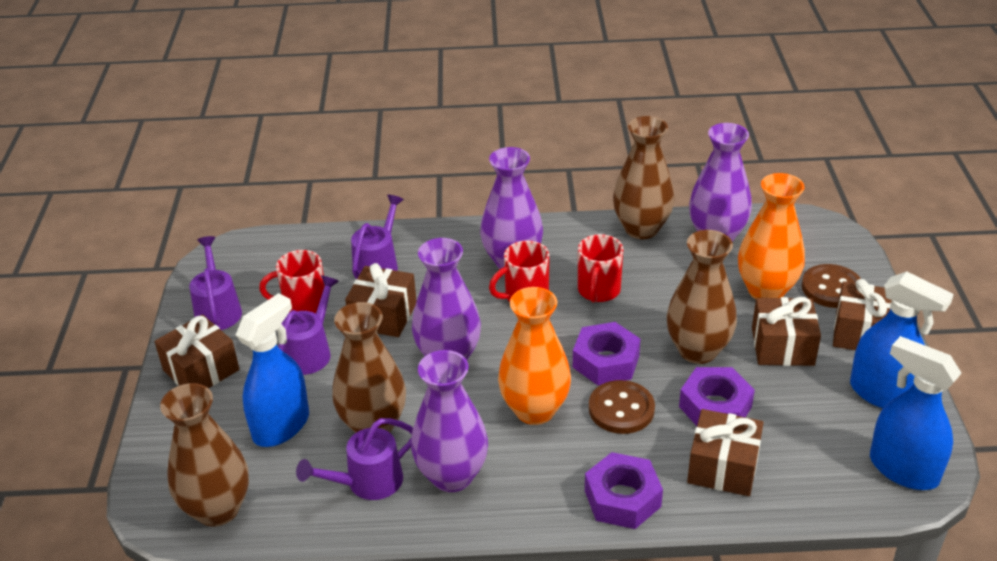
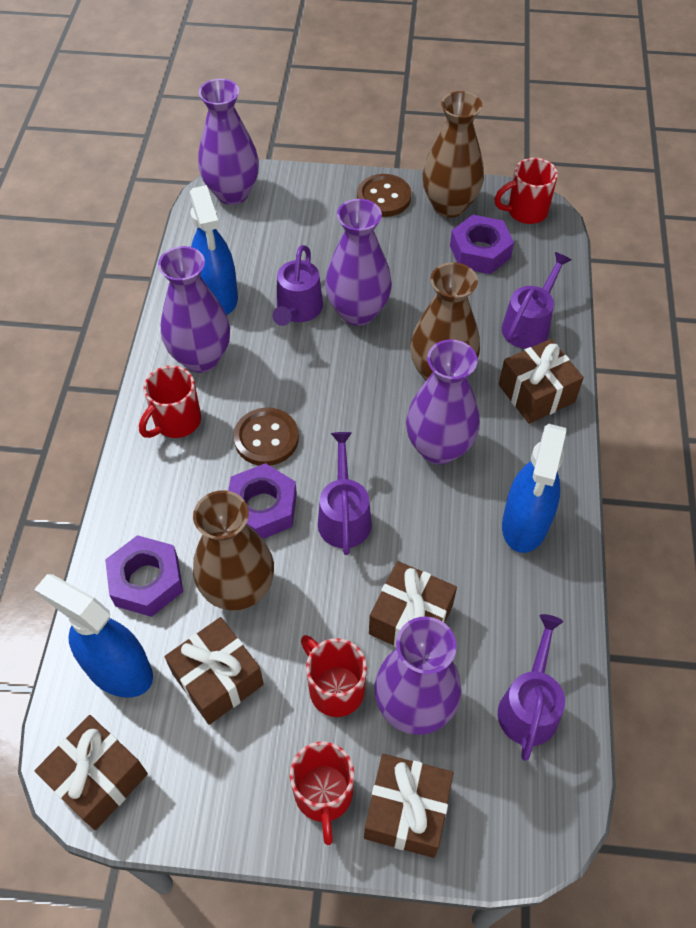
brown vase: 4 -> 3
orange vase: 2 -> 0
purple vase: 4 -> 5
red mug: 3 -> 4

